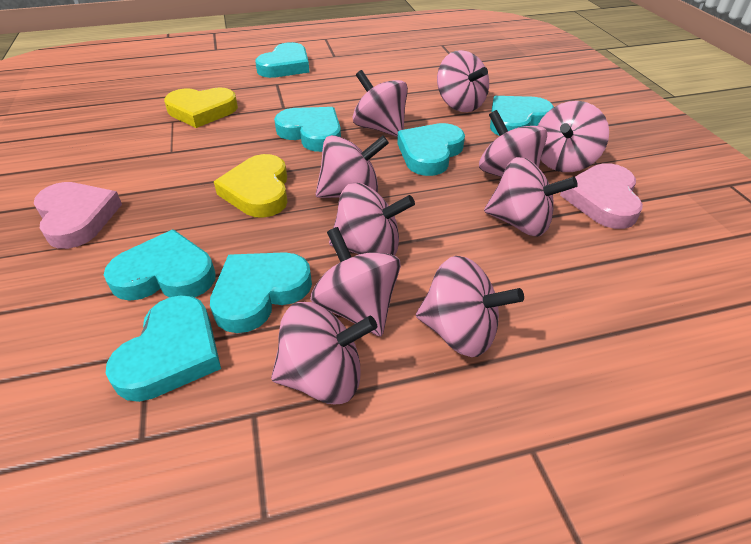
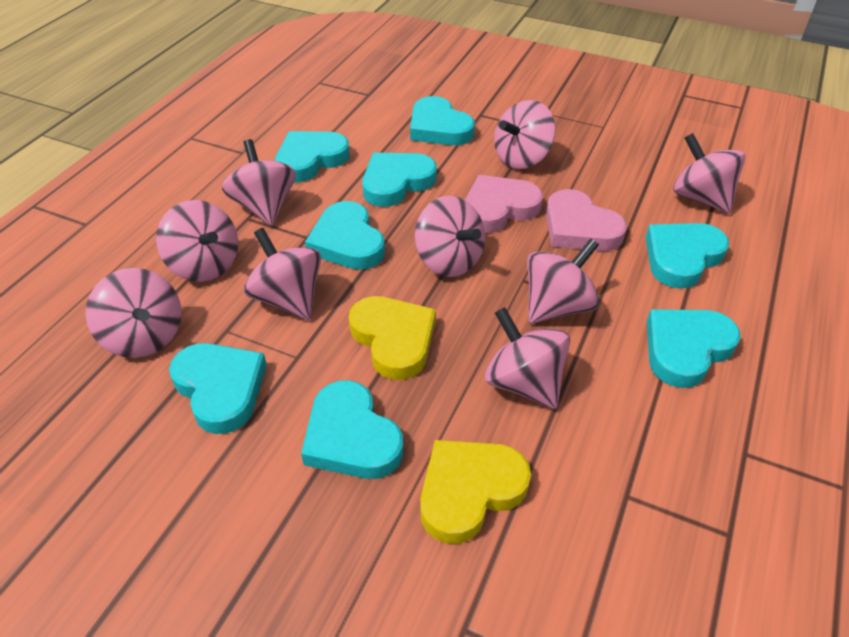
pink spinning top: 10 -> 9
turquoise heart: 7 -> 8

